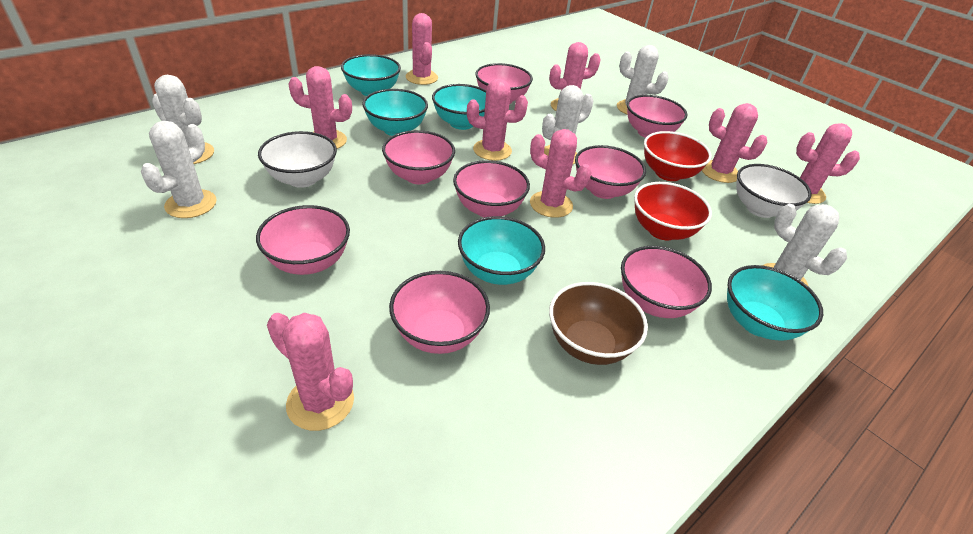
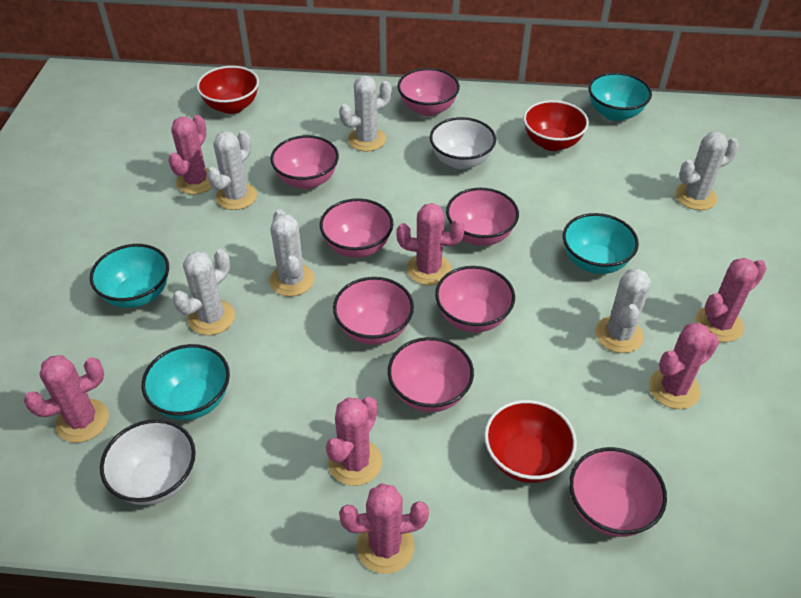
brown bowl: 1 -> 0
pink cactus: 8 -> 7
red bowl: 2 -> 3
turquoise bowl: 5 -> 4
white cactus: 5 -> 6

